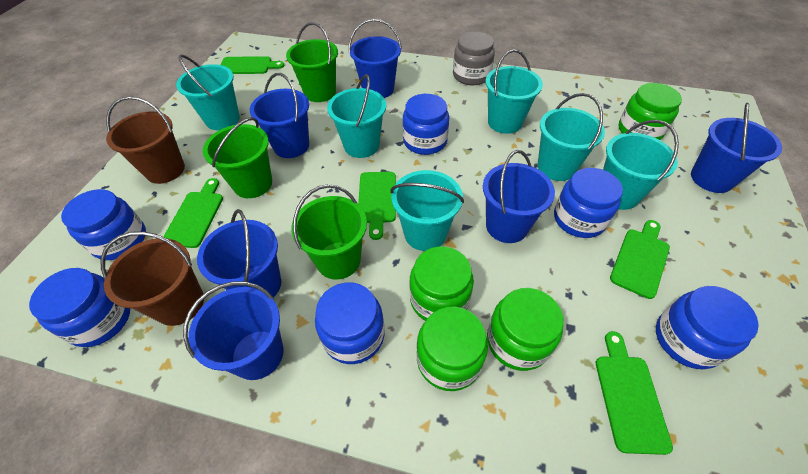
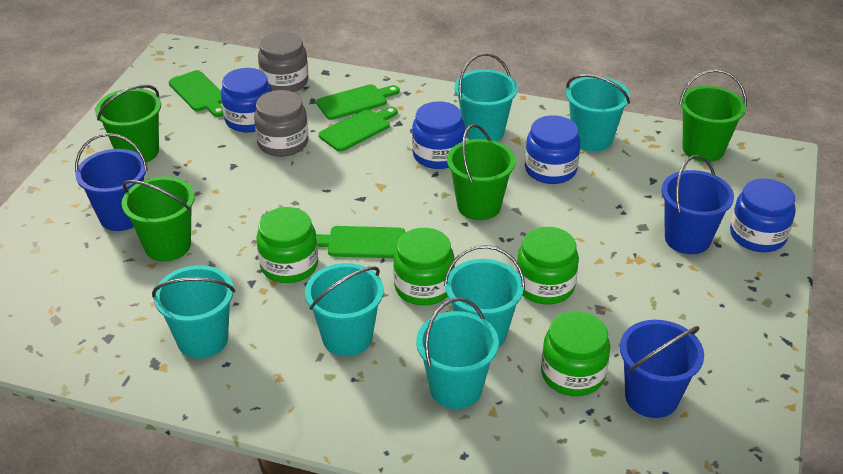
blue bucket: 6 -> 3
blue jar: 6 -> 4
brown bucket: 2 -> 0
green bucket: 3 -> 4
green cutting board: 5 -> 4
grey jar: 1 -> 2

